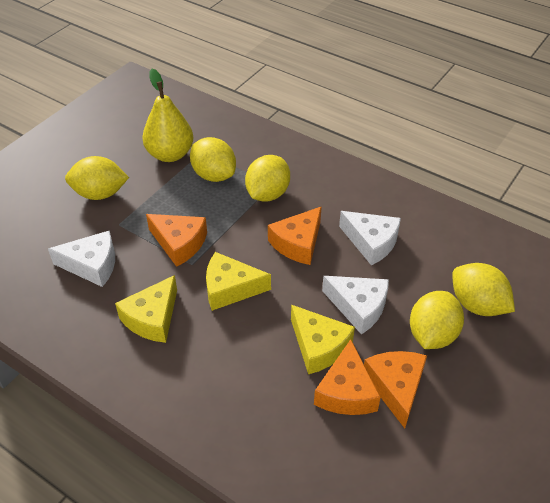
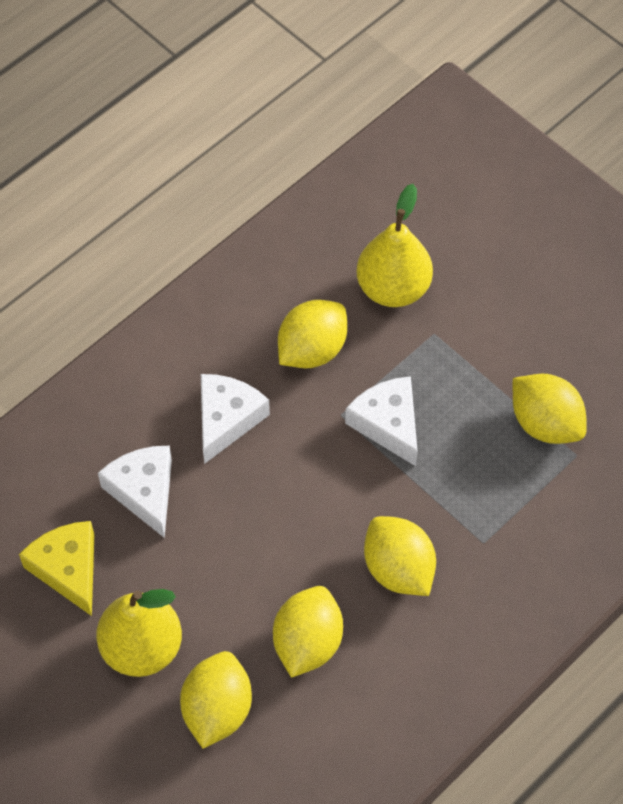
orange cheese: 4 -> 0
yellow cheese: 3 -> 1
yellow pear: 1 -> 2

